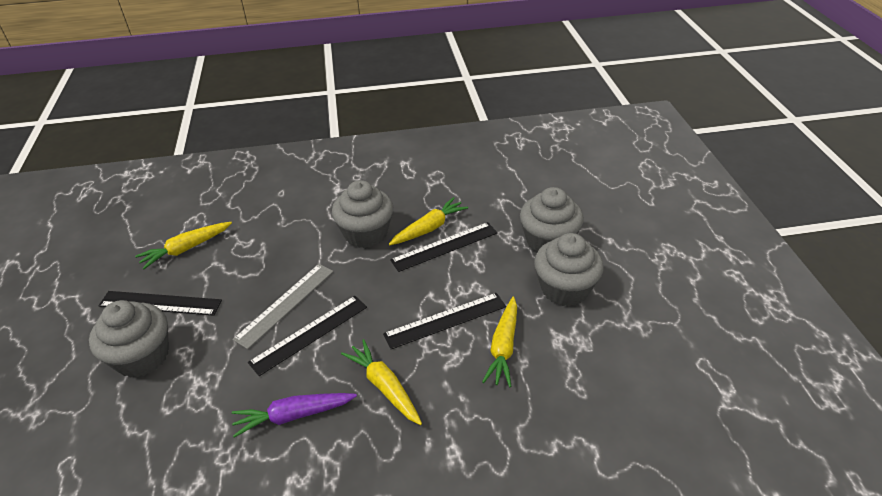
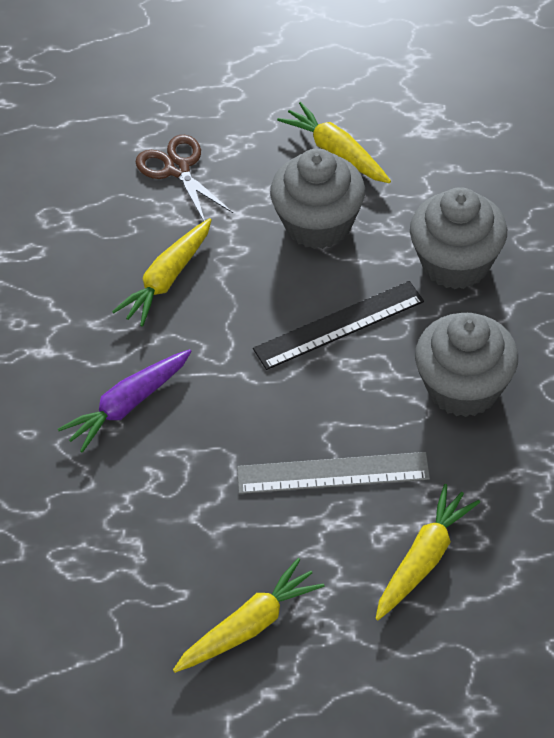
black ruler: 4 -> 1
brown scissors: 0 -> 1
grey cupcake: 4 -> 3

